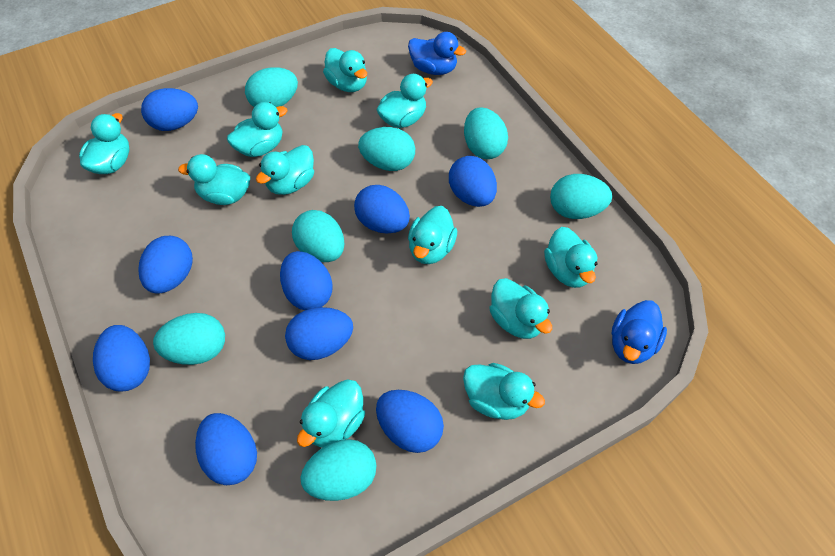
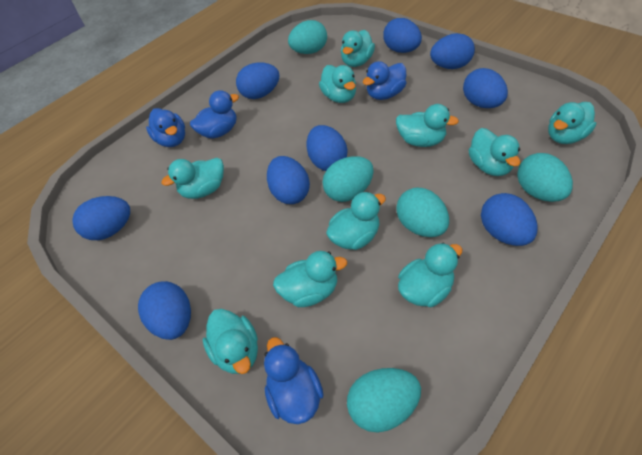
blue duck: 2 -> 4
turquoise duck: 11 -> 10
turquoise egg: 7 -> 5

